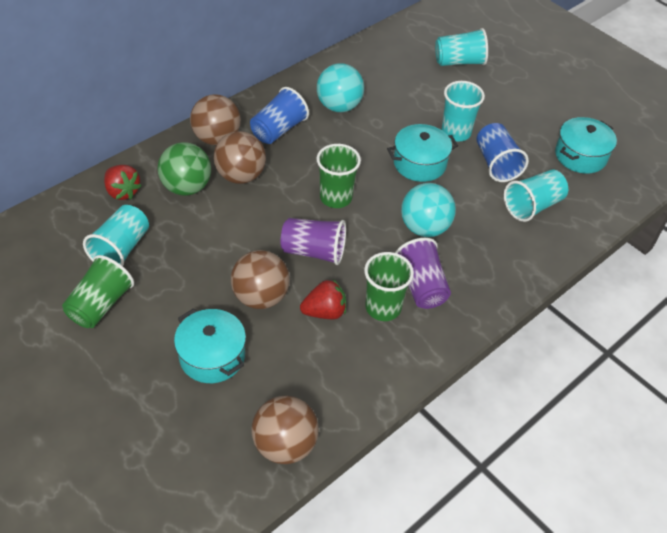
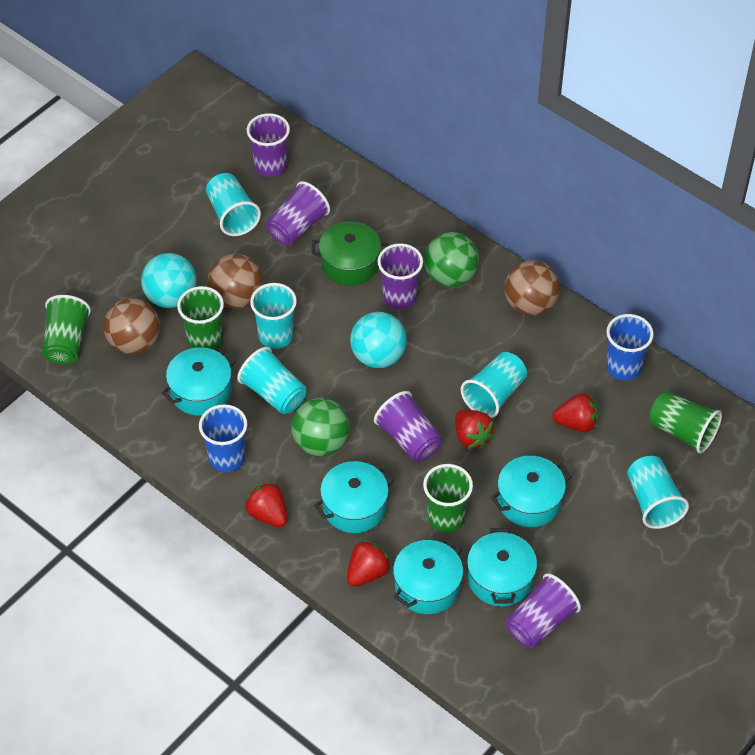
brown ball: 4 -> 3
green ball: 1 -> 2
green cup: 3 -> 4
green pot: 0 -> 1
purple cup: 2 -> 5
red strawberry: 2 -> 4
turquoise cup: 4 -> 5
turquoise pot: 3 -> 5

